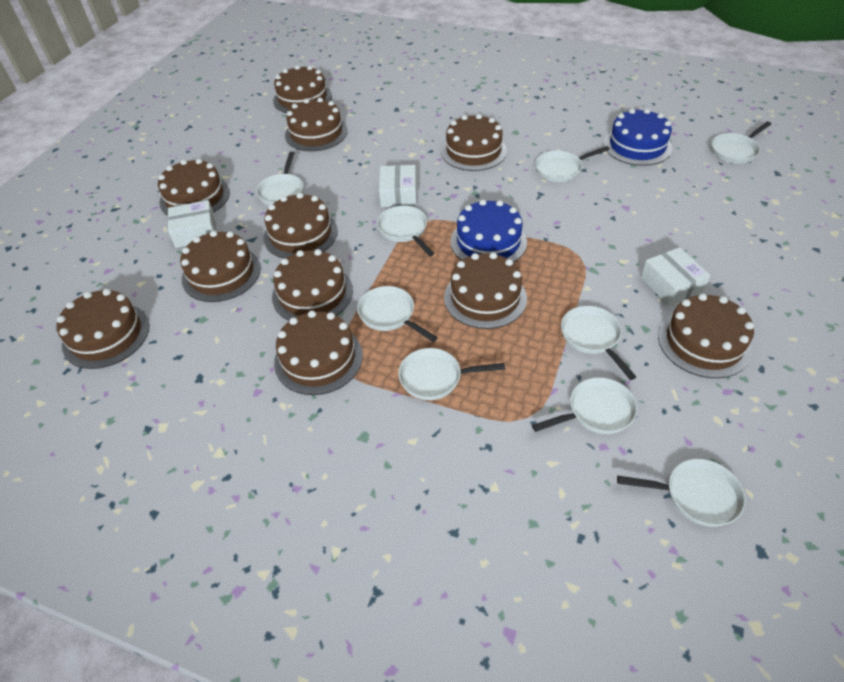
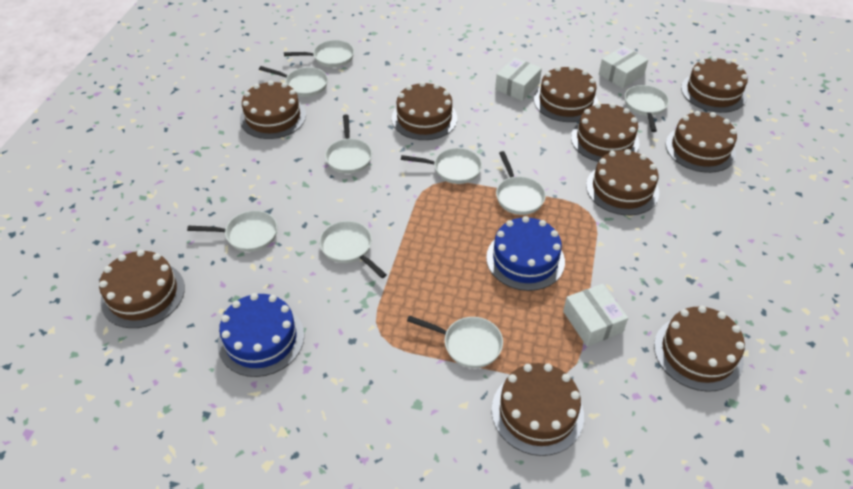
brown cake: 11 -> 10

